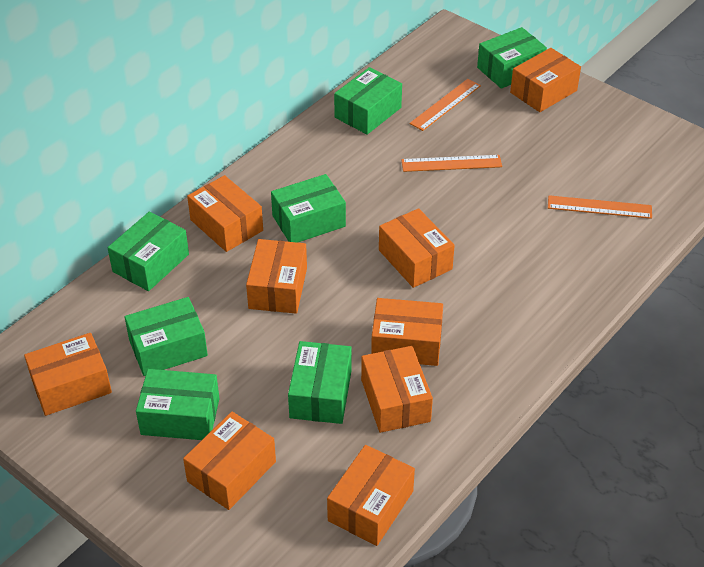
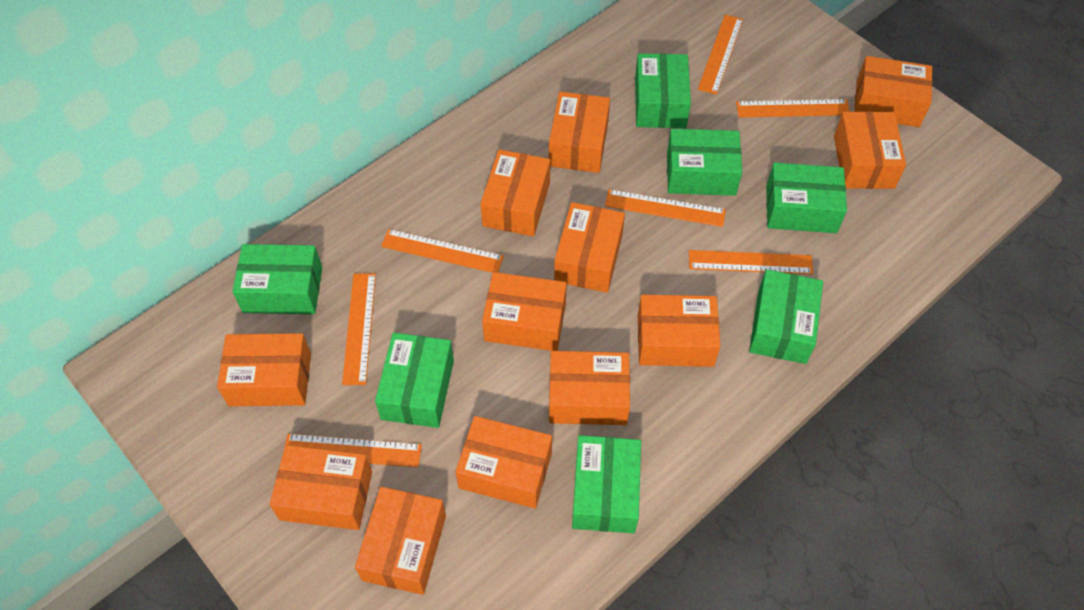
orange box: 9 -> 12
orange ruler: 3 -> 7

